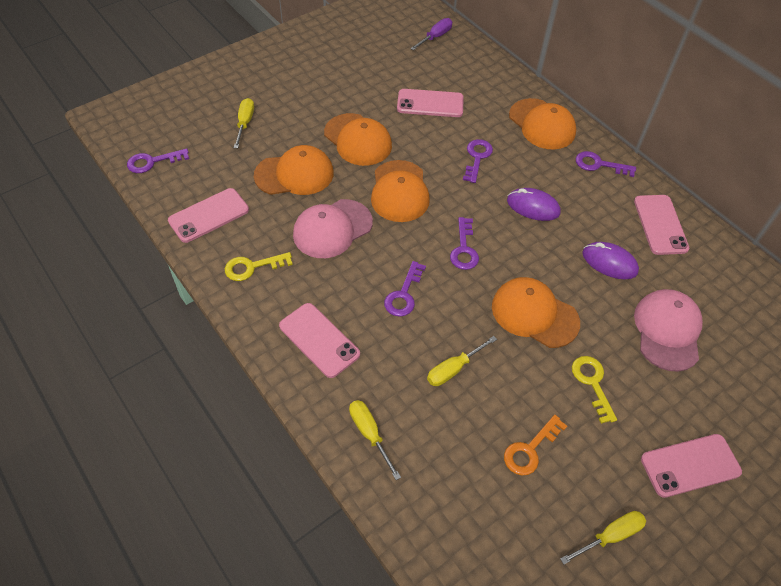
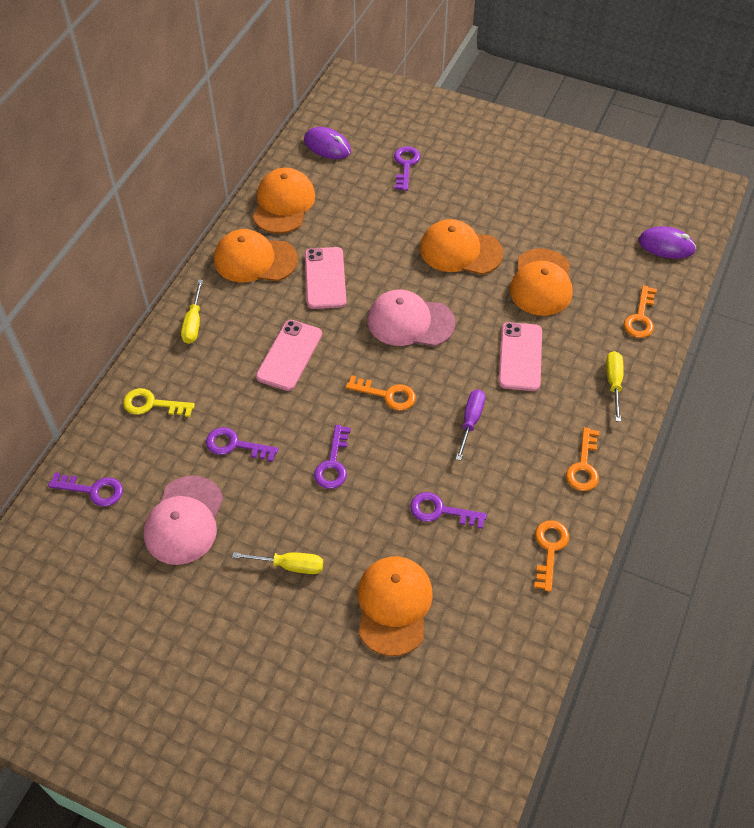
orange key: 1 -> 4
pink phone: 5 -> 3
yellow key: 2 -> 1
yellow screwdriver: 4 -> 3

